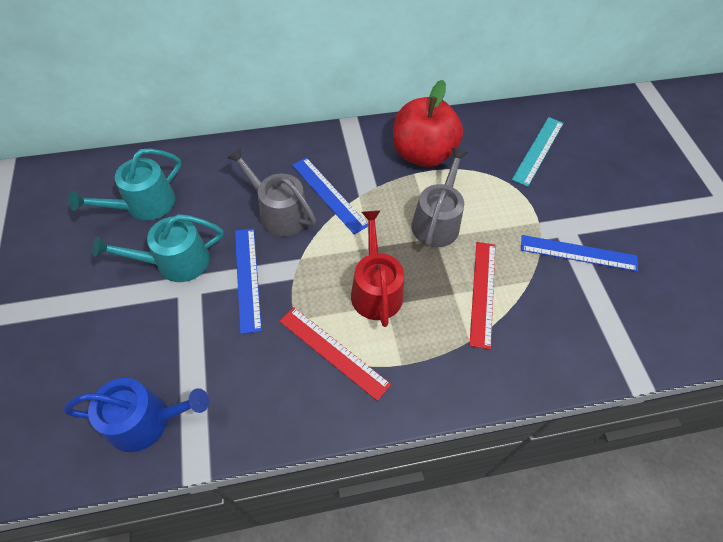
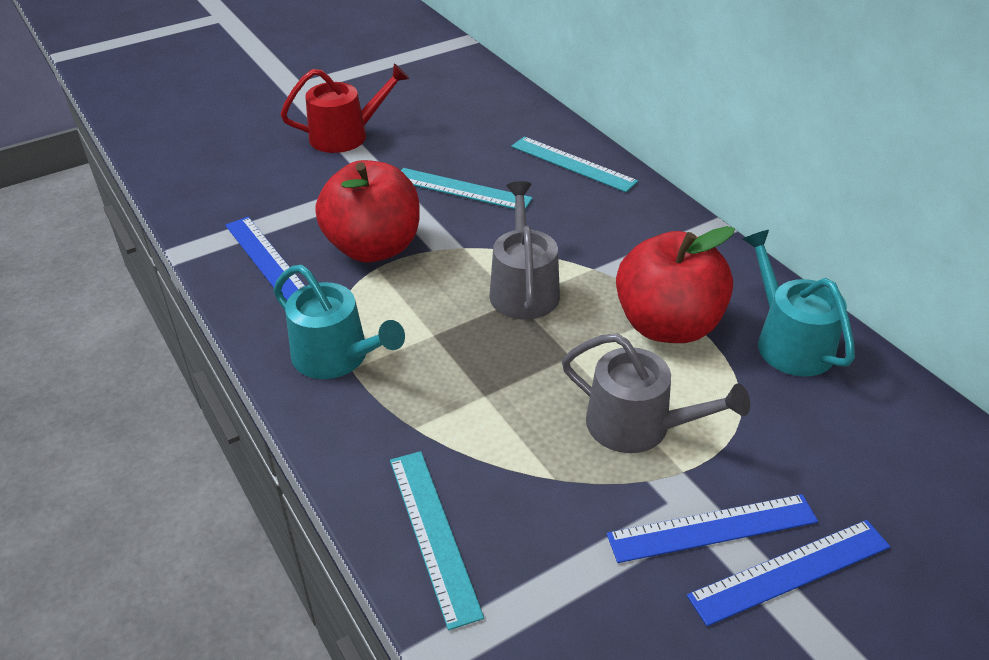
blue watering can: 1 -> 0
red apple: 1 -> 2
red ruler: 2 -> 0
turquoise ruler: 1 -> 3

